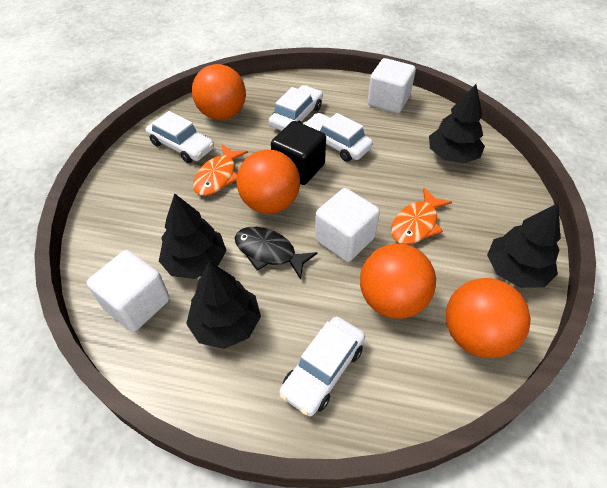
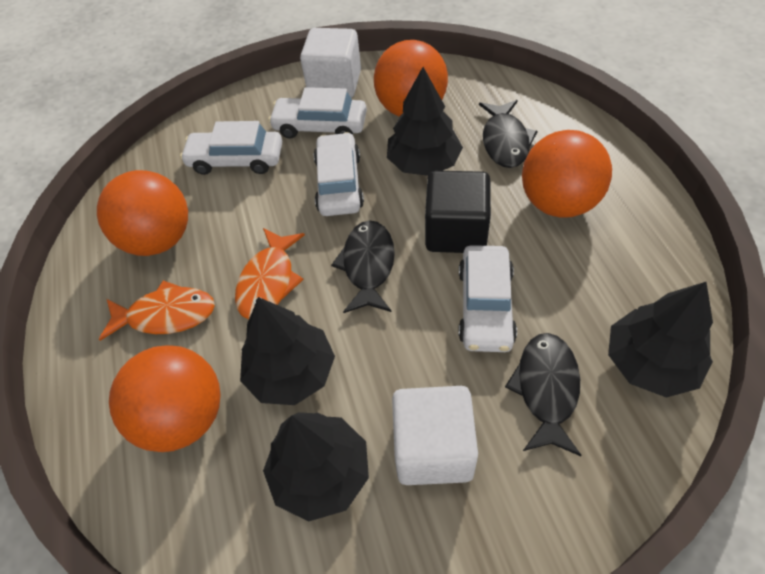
black fish: 1 -> 3
white cube: 3 -> 2

